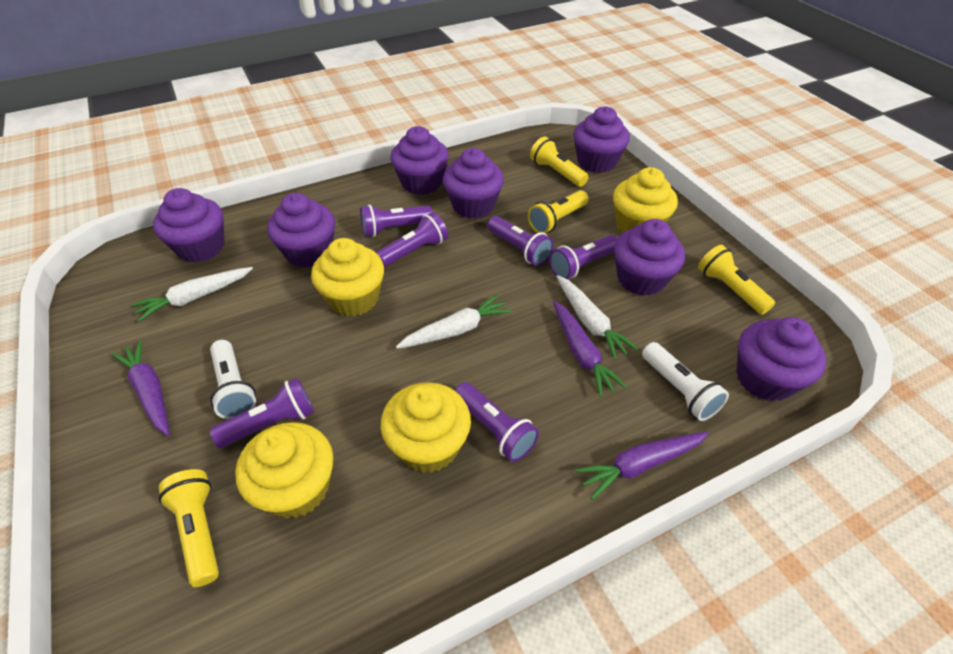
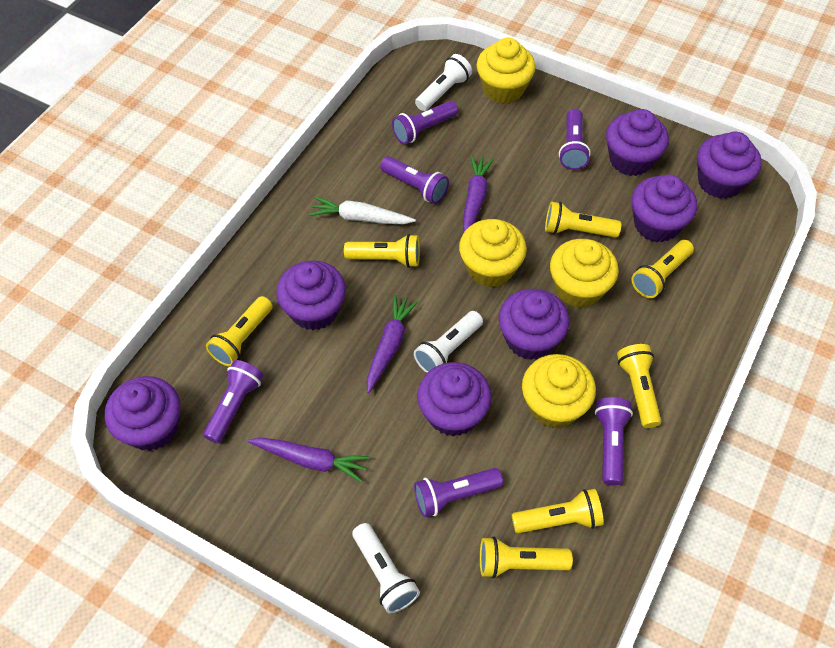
white carrot: 3 -> 1
white flashlight: 2 -> 3
yellow flashlight: 4 -> 7

